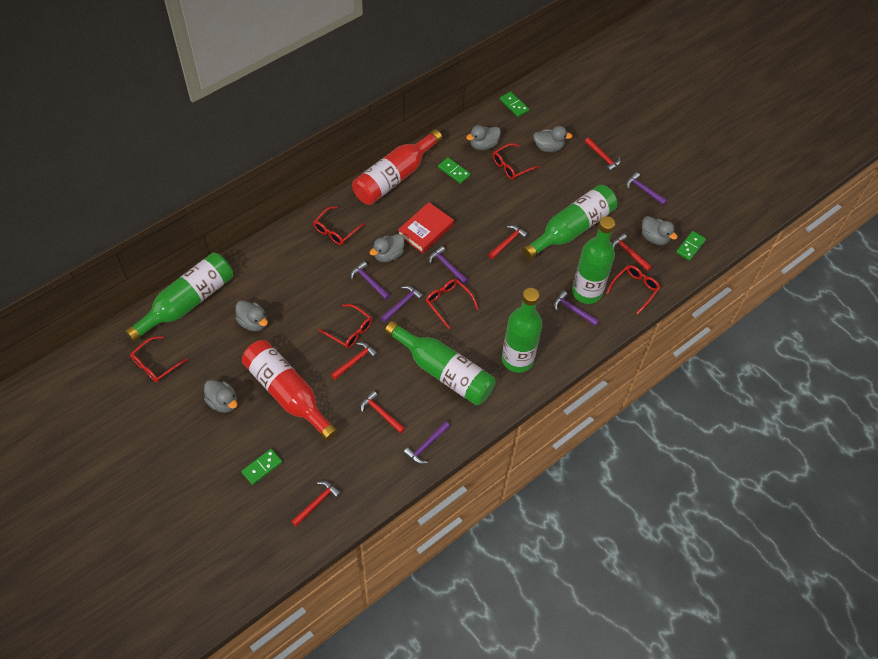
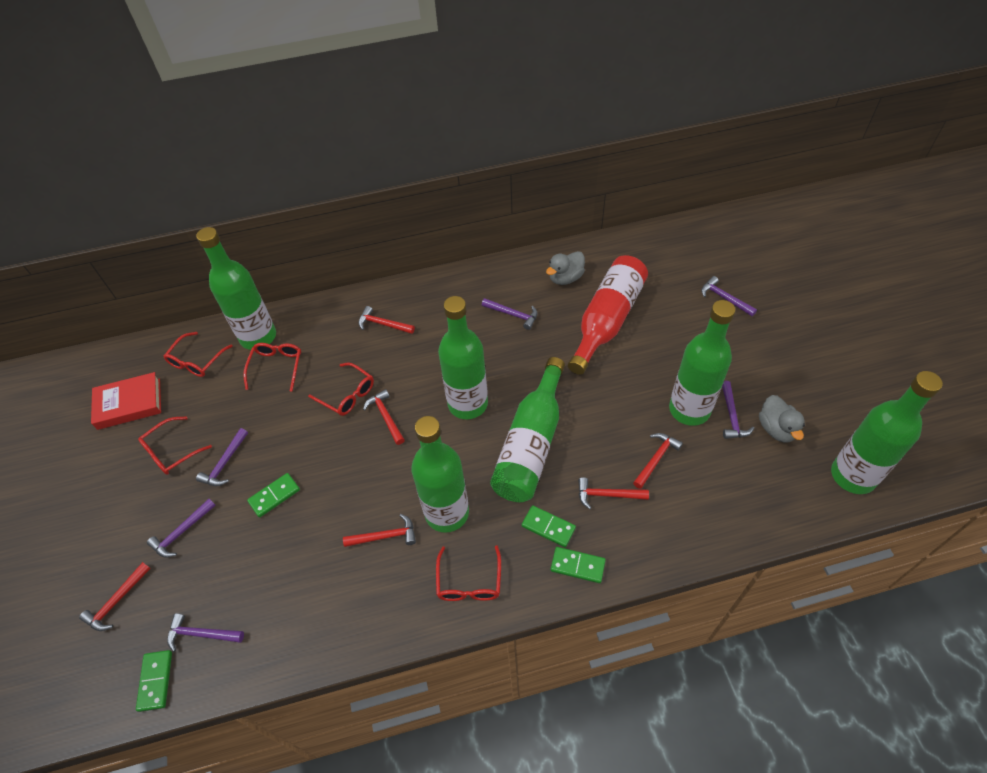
green bottle: 5 -> 6
grey duck: 6 -> 2
red bottle: 2 -> 1
red glasses: 6 -> 5

